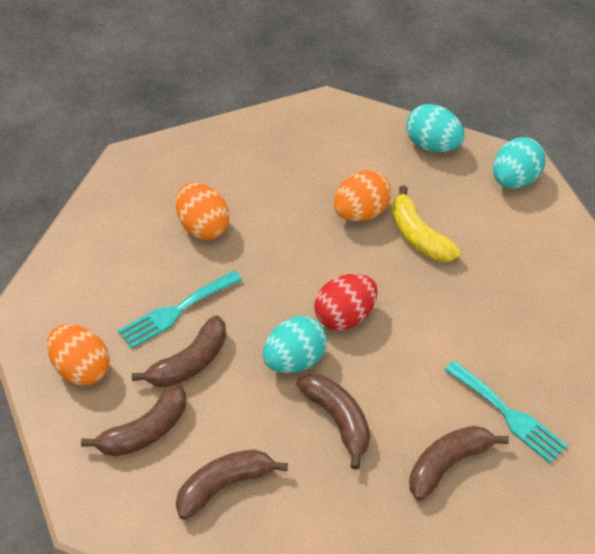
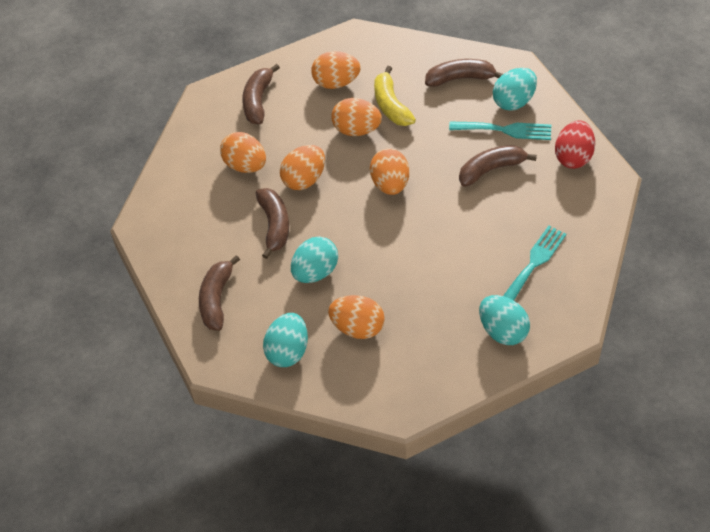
orange egg: 3 -> 6
turquoise egg: 3 -> 4

